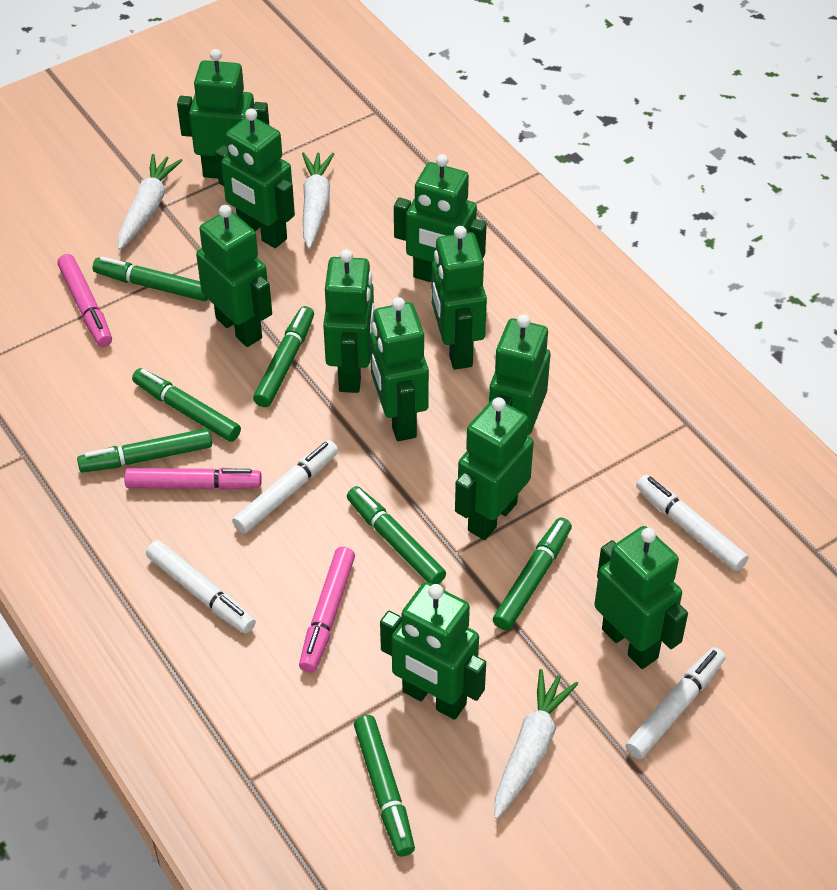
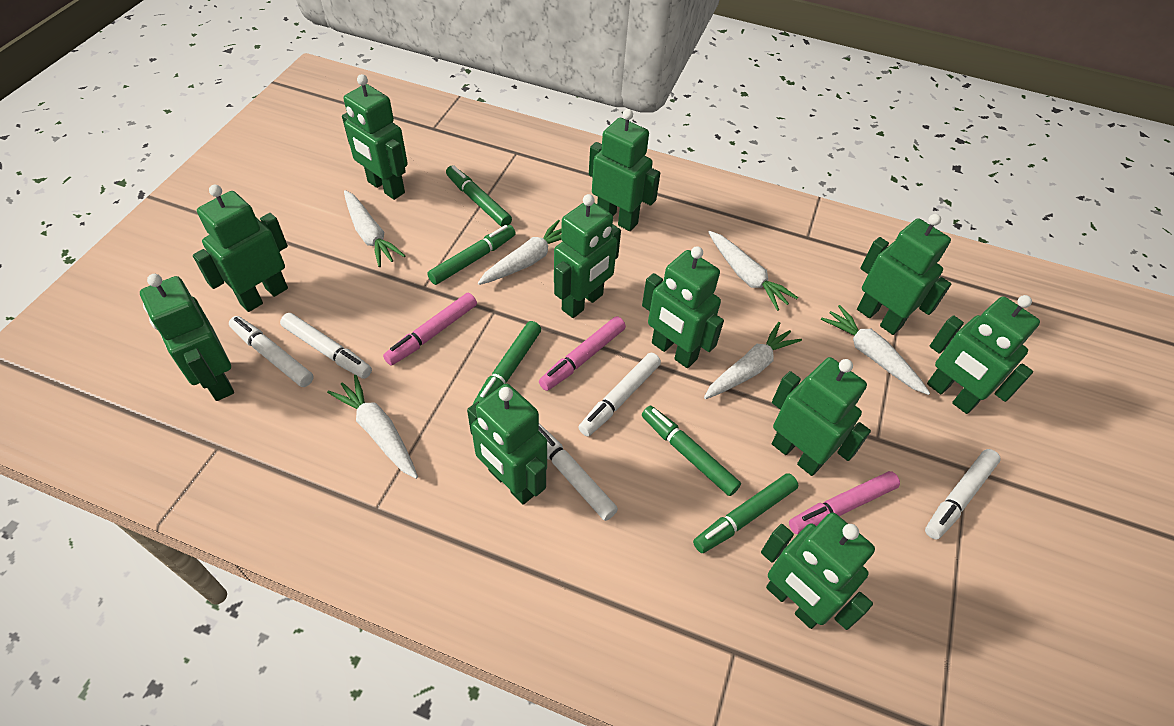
green marker: 7 -> 5
white carrot: 3 -> 6
white marker: 4 -> 5

